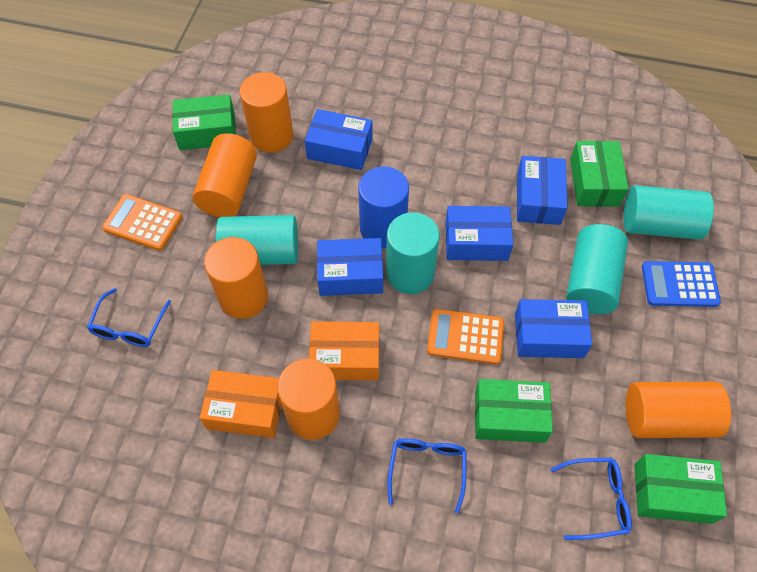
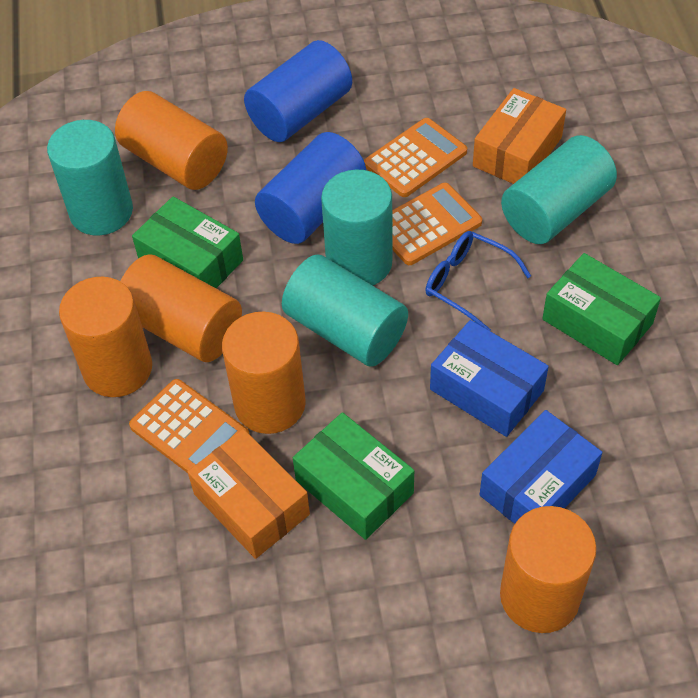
blue box: 5 -> 2
blue calculator: 1 -> 0
blue cylinder: 1 -> 2
blue glasses: 3 -> 1
green box: 4 -> 3
orange calculator: 2 -> 3

